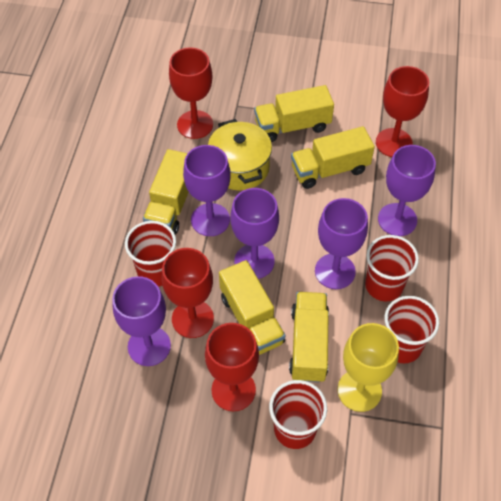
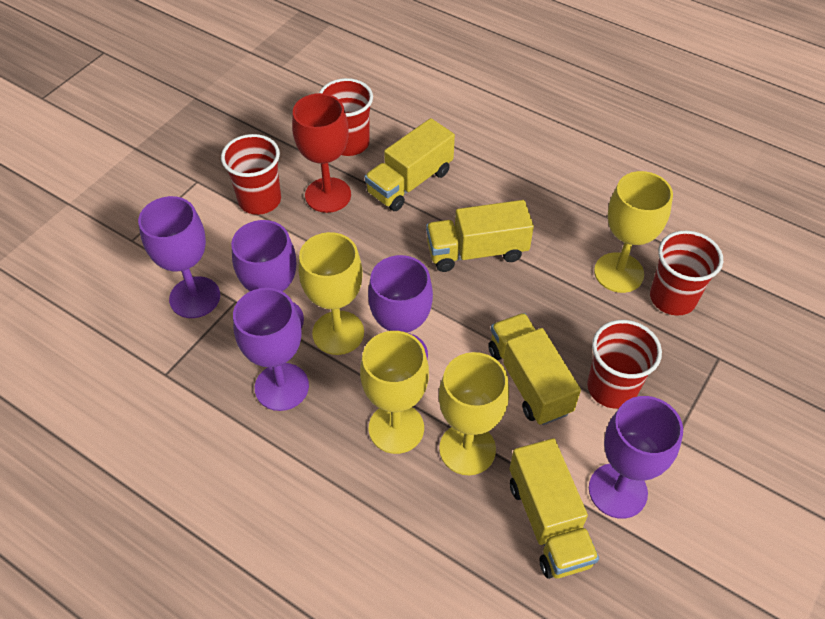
red goblet: 4 -> 1
yellow goblet: 1 -> 4
yellow pot: 1 -> 0
yellow truck: 5 -> 4

